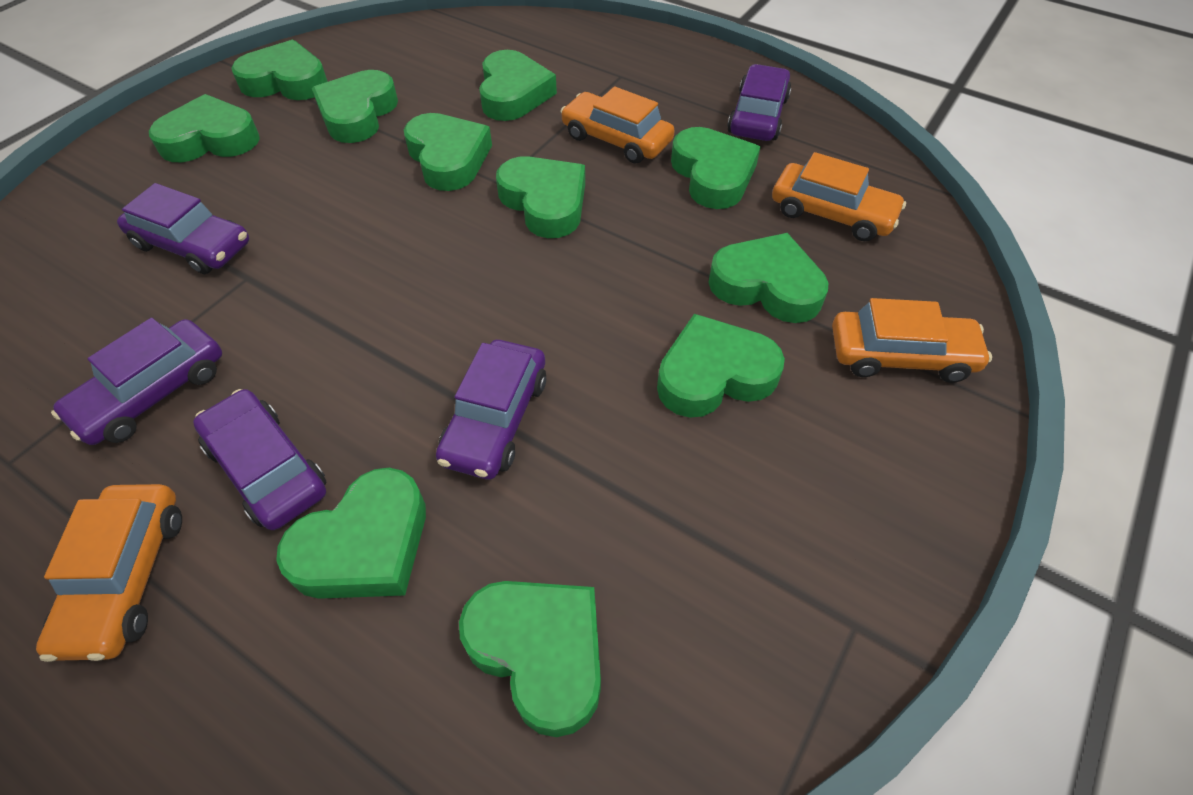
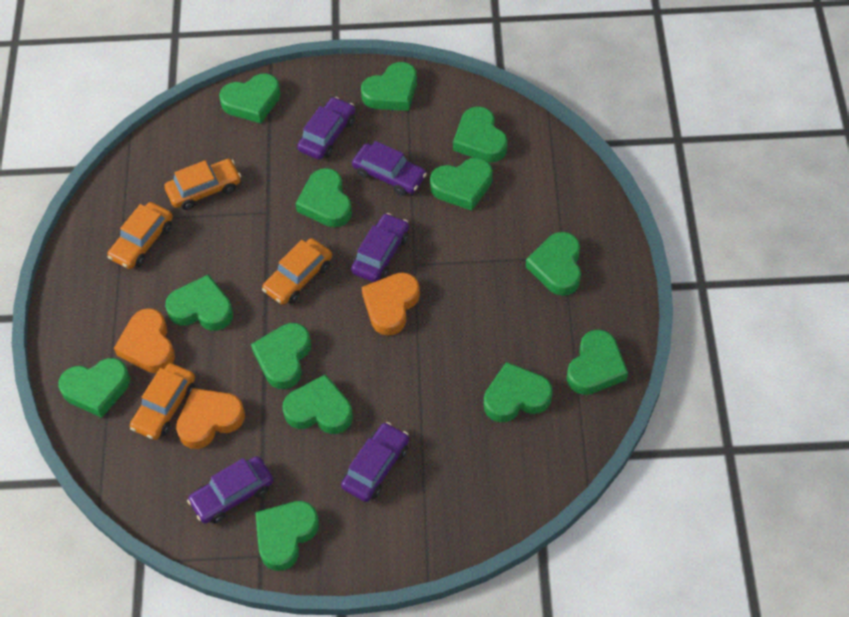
green heart: 11 -> 13
orange heart: 0 -> 3

